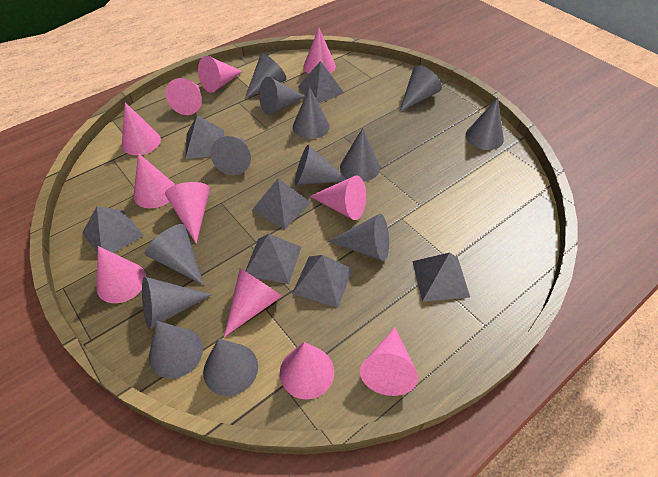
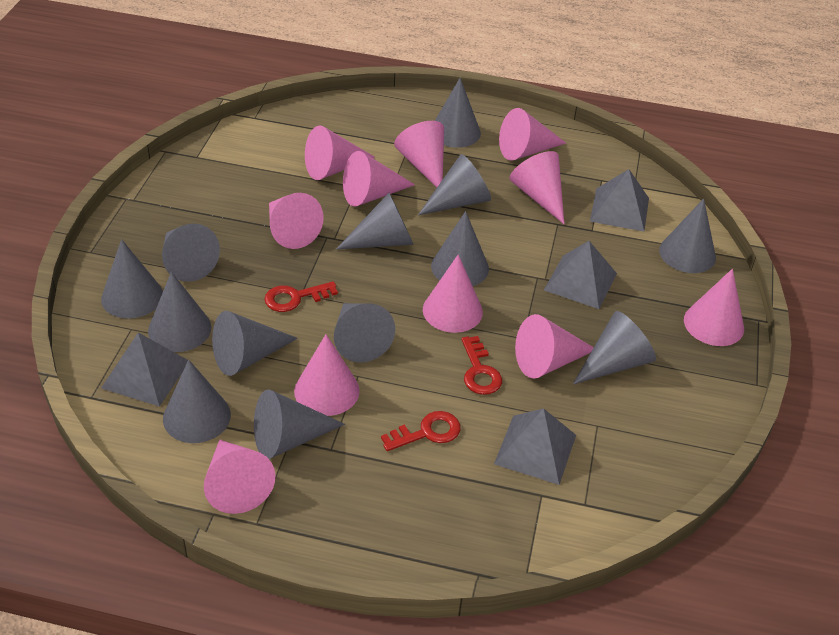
grey pyramid: 7 -> 4
red key: 0 -> 3

